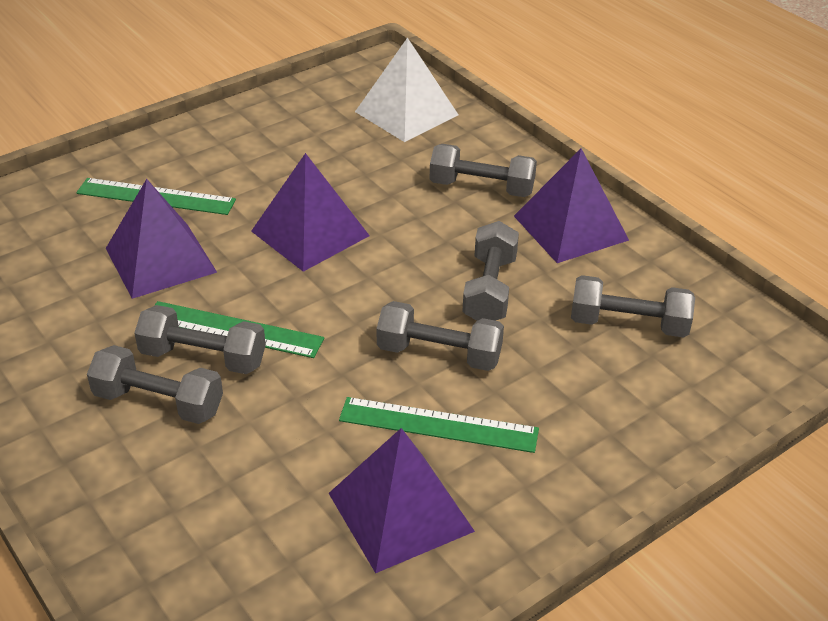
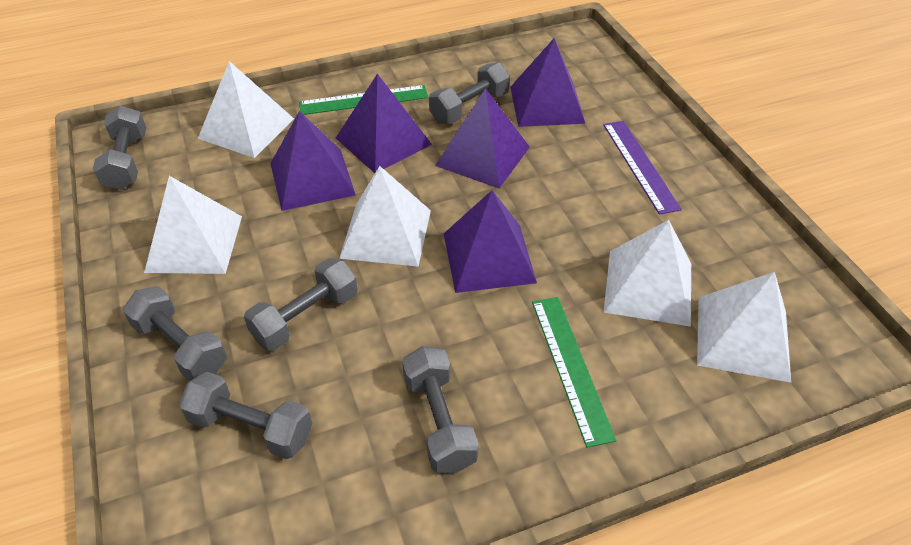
green ruler: 3 -> 2
purple pyramid: 4 -> 5
purple ruler: 0 -> 1
white pyramid: 1 -> 5

